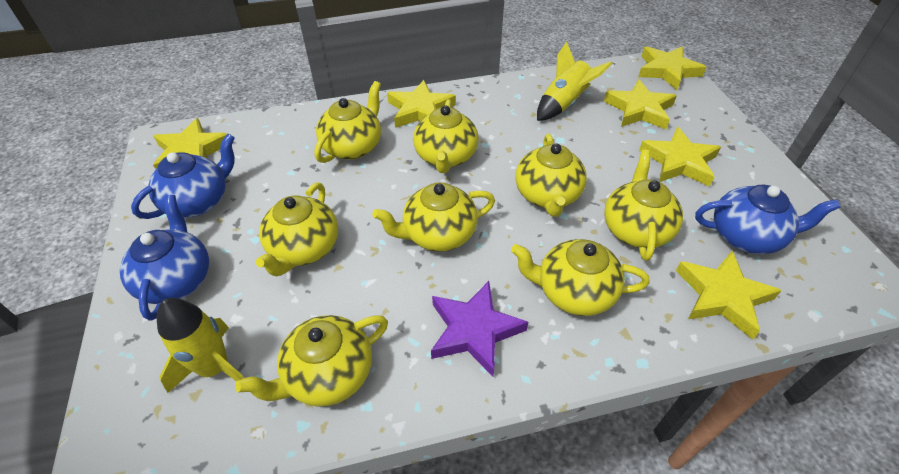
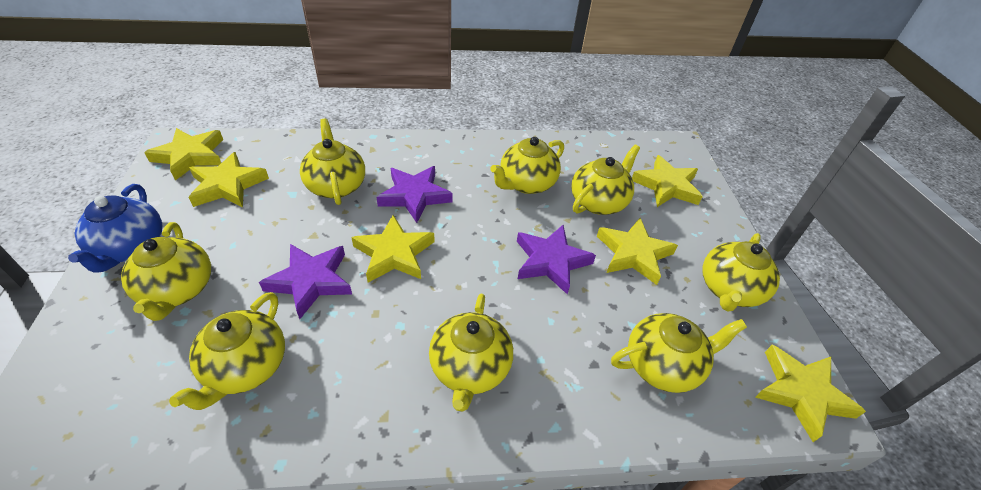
blue teapot: 3 -> 1
purple star: 1 -> 3
yellow rocket: 2 -> 0

